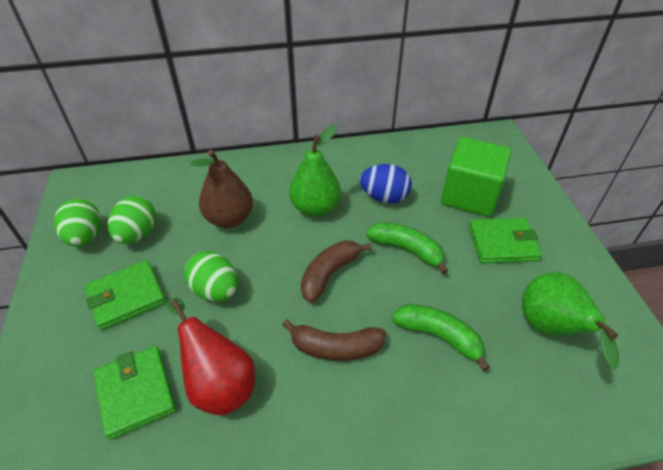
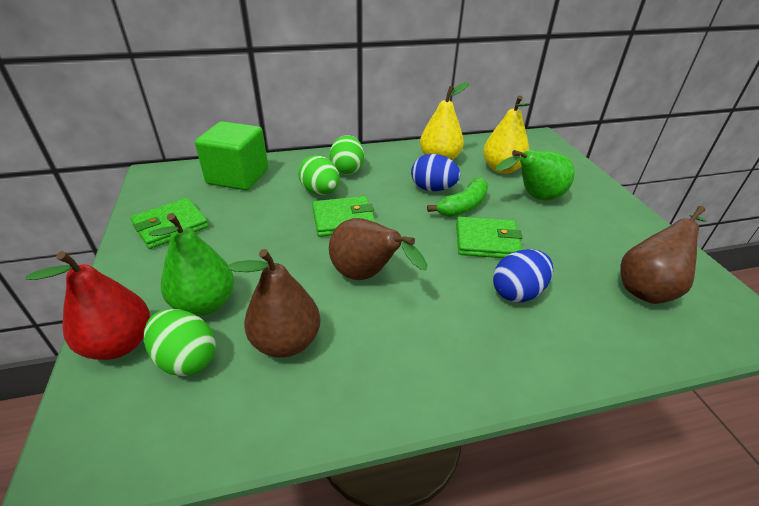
blue egg: 1 -> 2
brown banana: 2 -> 0
brown pear: 1 -> 3
green banana: 2 -> 1
yellow pear: 0 -> 2

